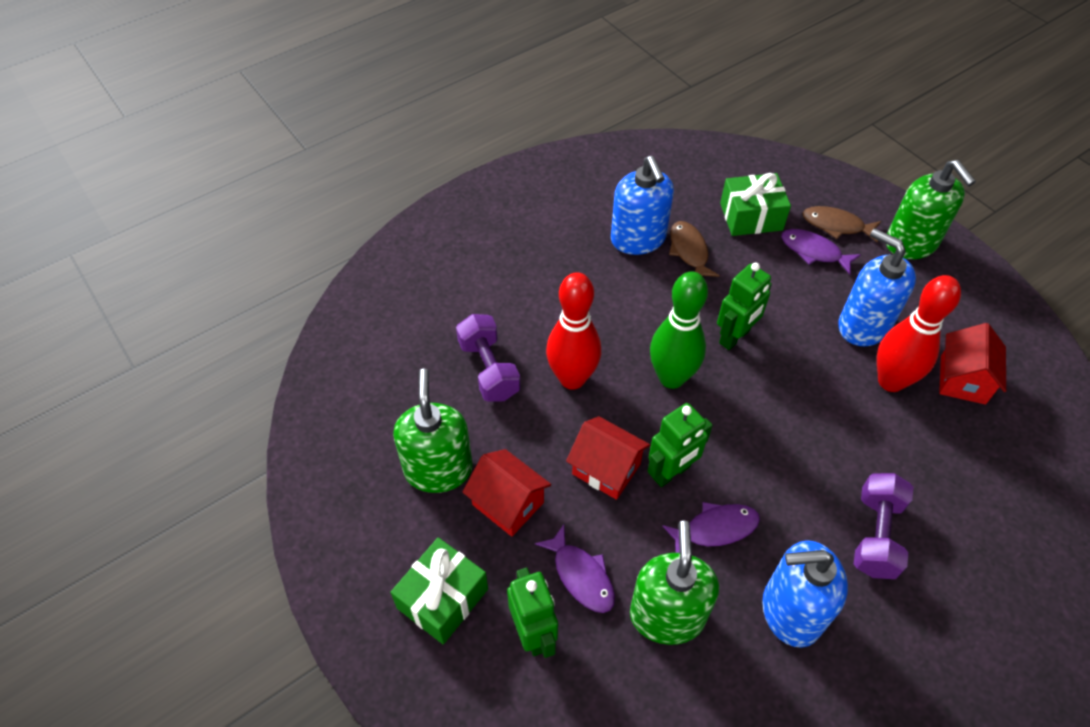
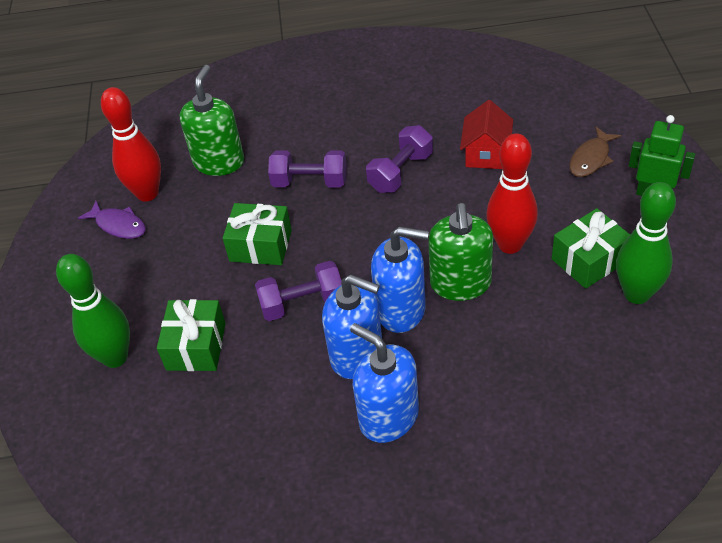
brown fish: 2 -> 1
green bowling pin: 1 -> 2
green gift: 2 -> 3
green robot: 3 -> 1
green soap dispenser: 3 -> 2
purple dumbbell: 2 -> 3
purple fish: 3 -> 1
red house: 3 -> 1

